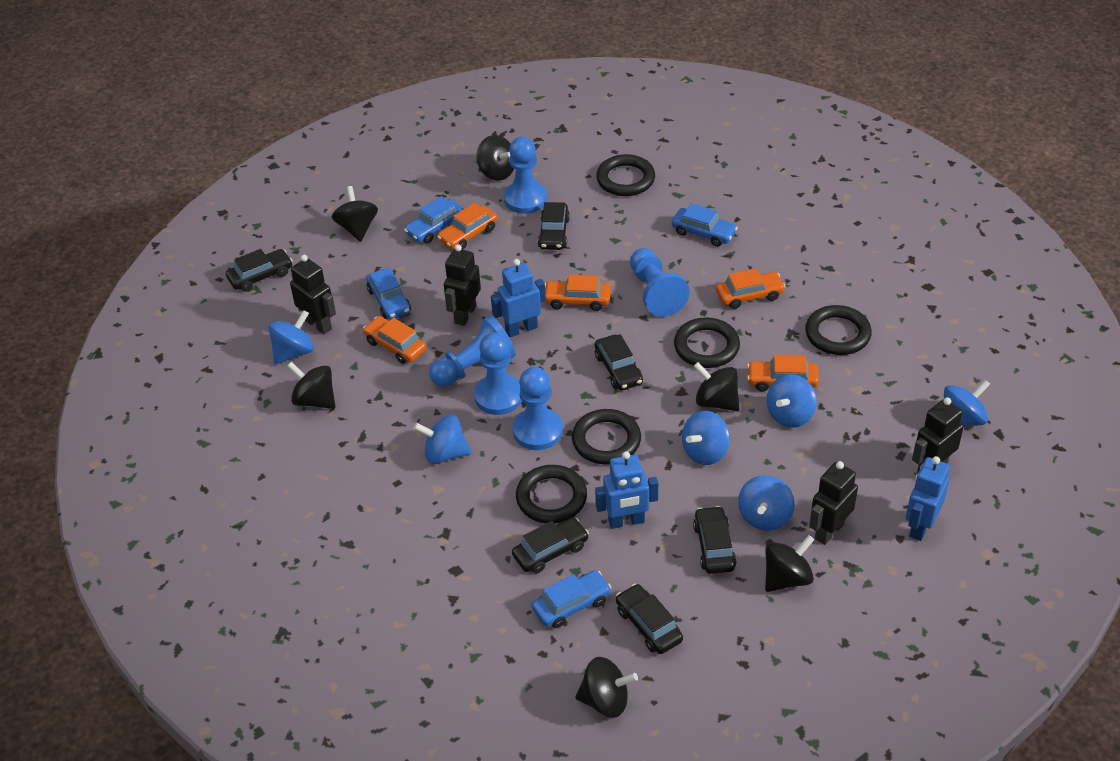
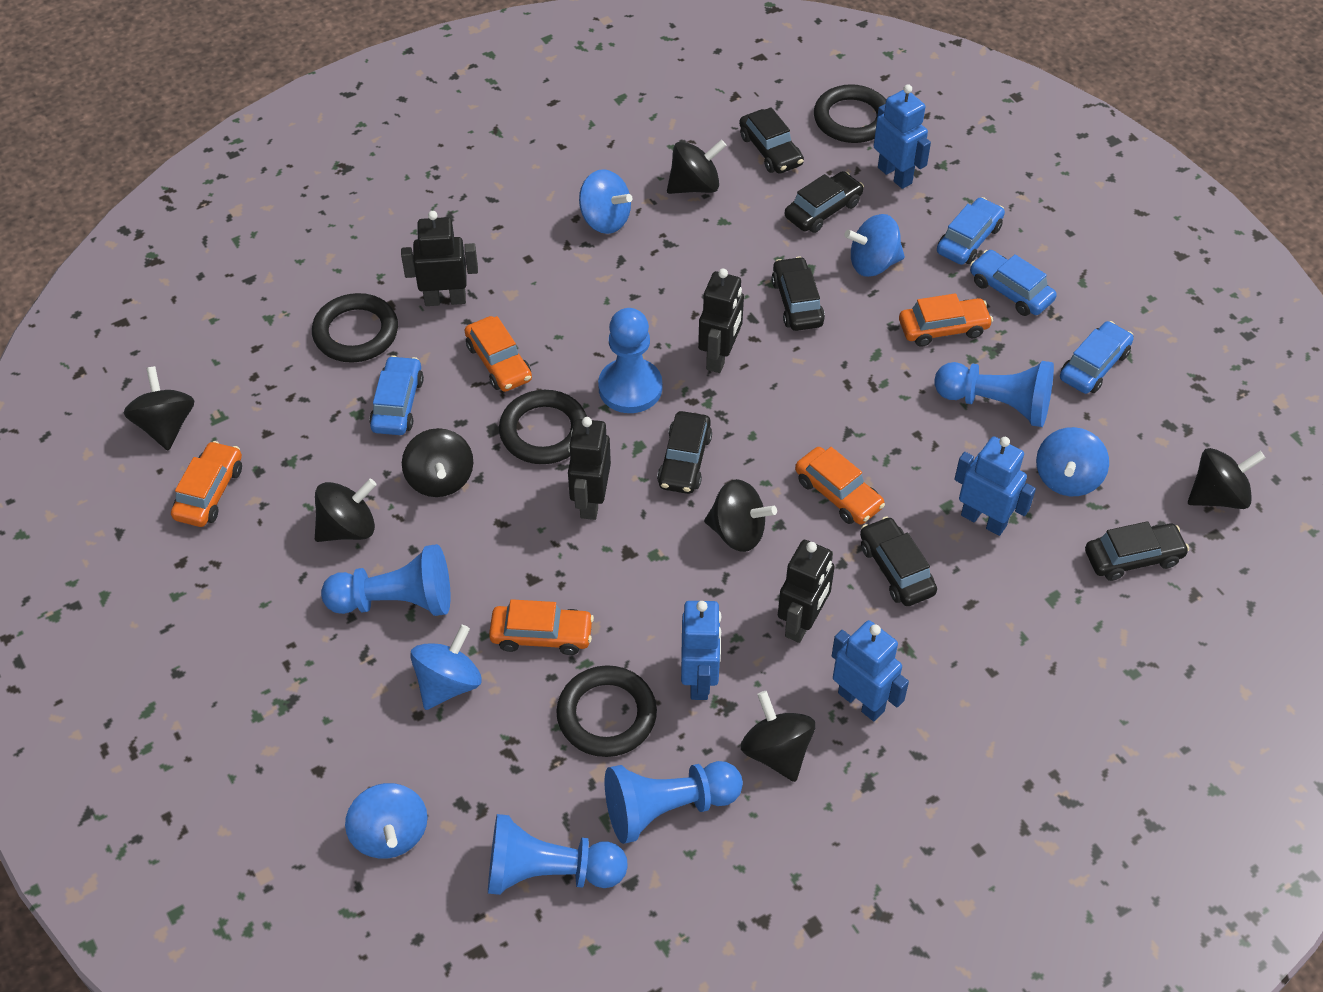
black ring: 5 -> 4
black spinning top: 6 -> 7
blue robot: 3 -> 4
blue spinning top: 6 -> 5

